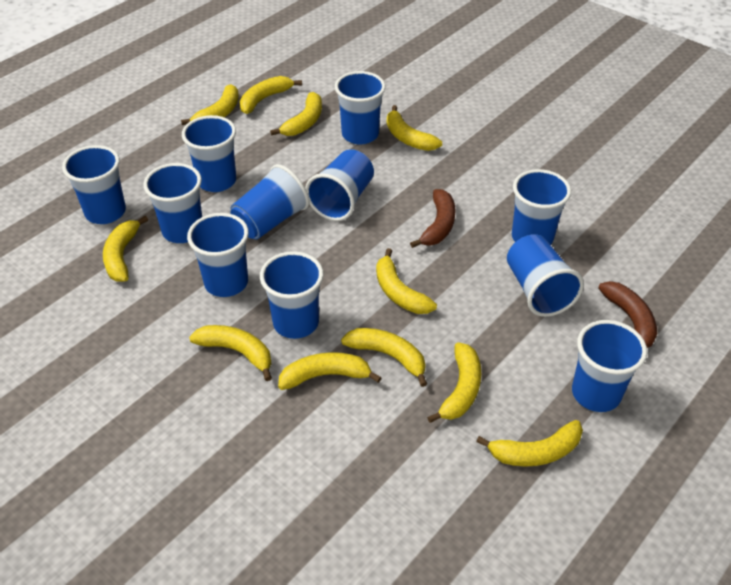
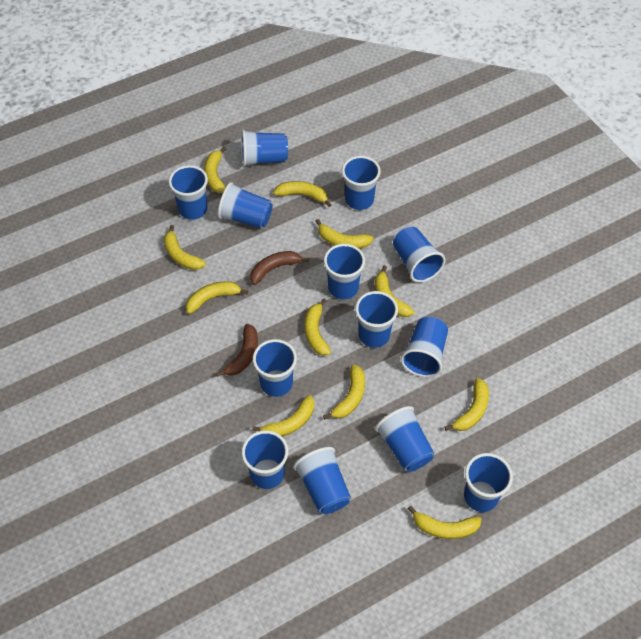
blue cup: 11 -> 13

